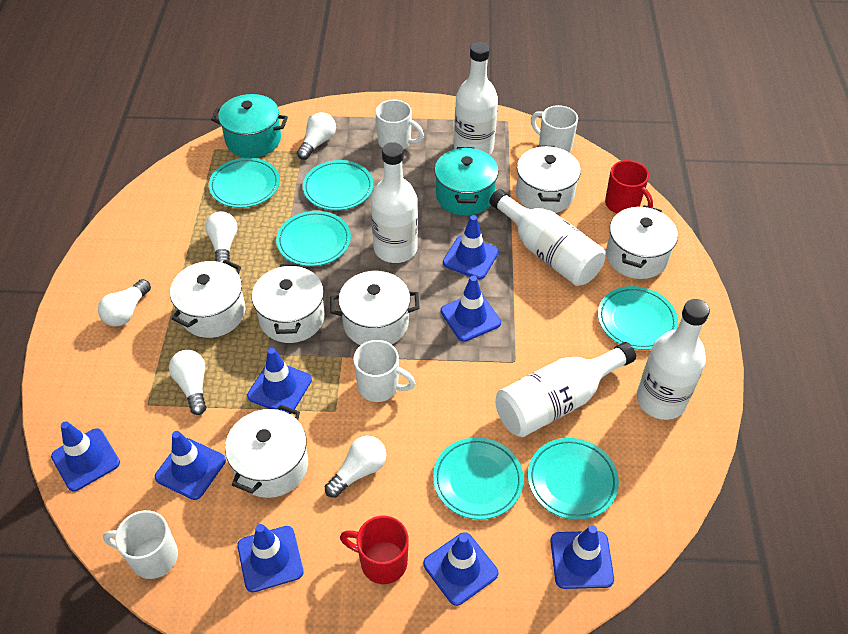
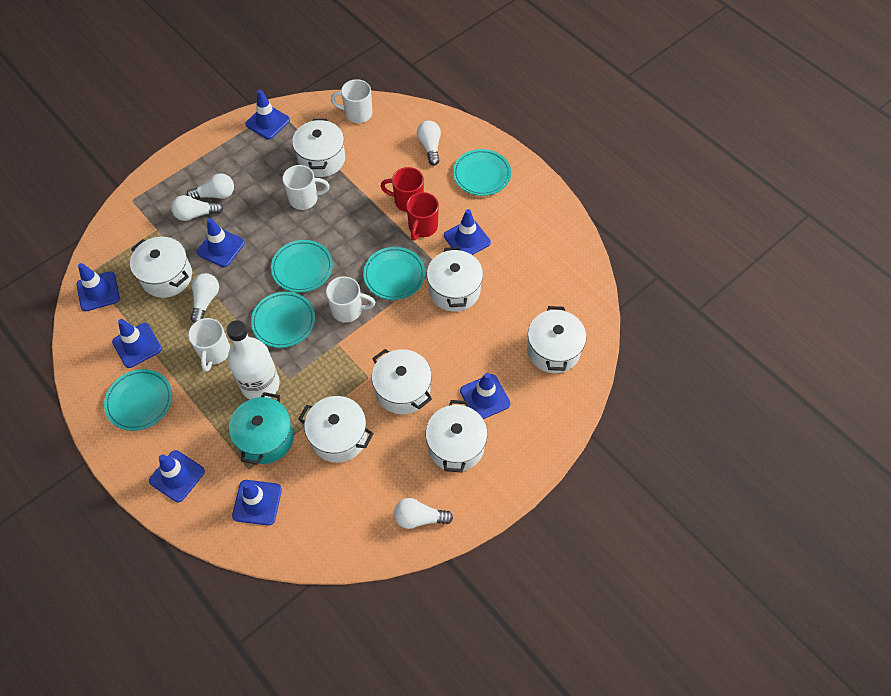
turquoise plate: 6 -> 5
turquoise pot: 2 -> 1
white bottle: 5 -> 1
white pot: 6 -> 7

